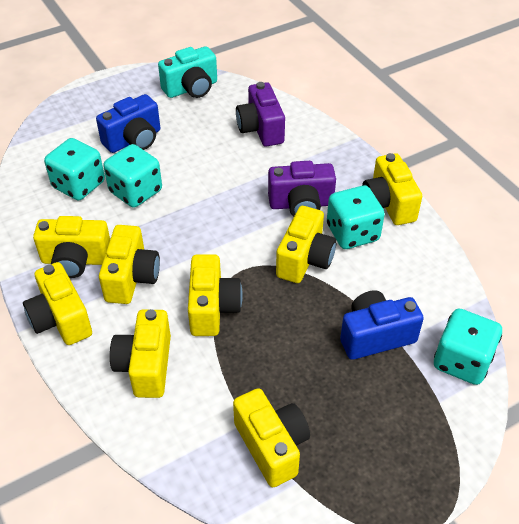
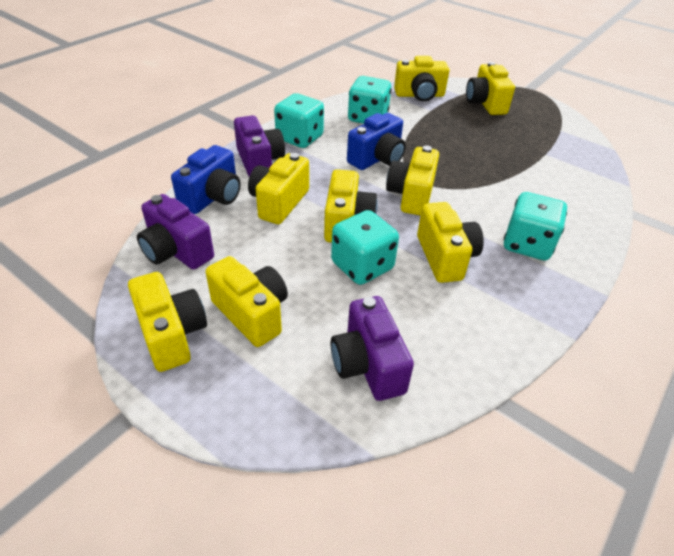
purple camera: 2 -> 3
turquoise camera: 1 -> 0

